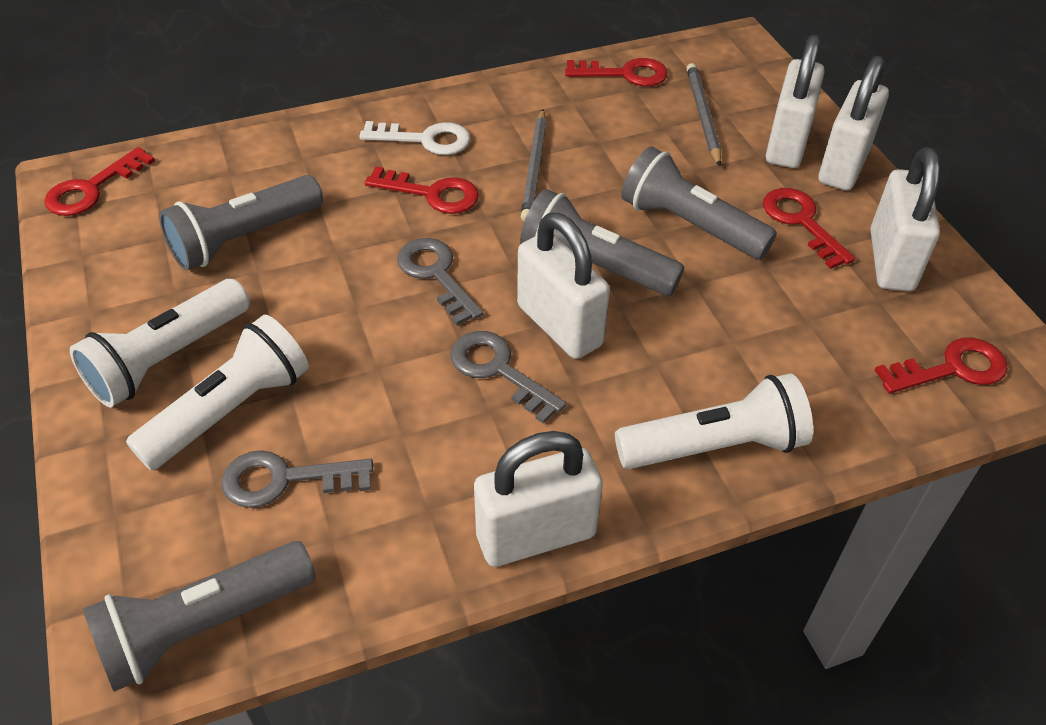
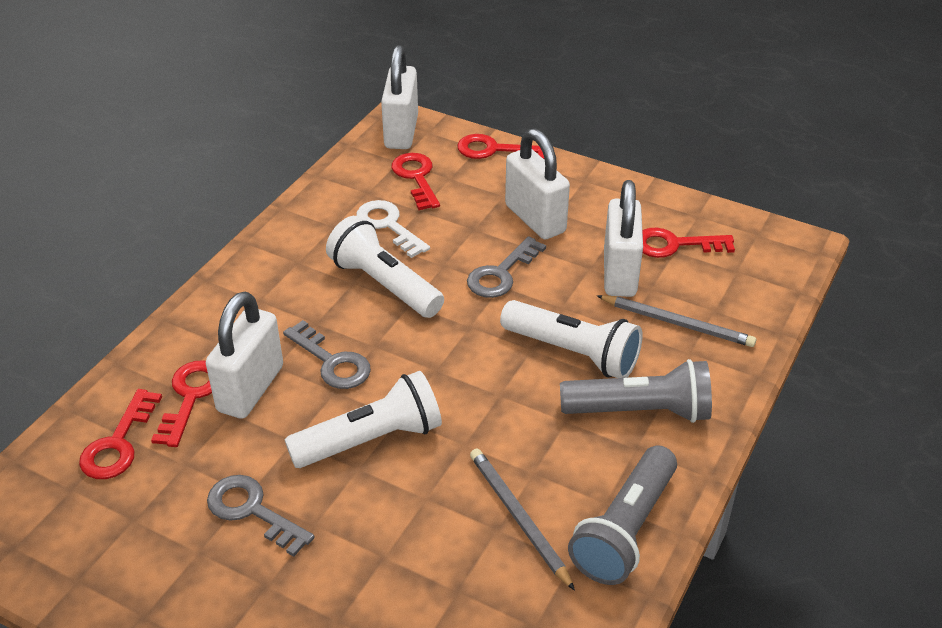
grey flashlight: 4 -> 2
white padlock: 5 -> 4

